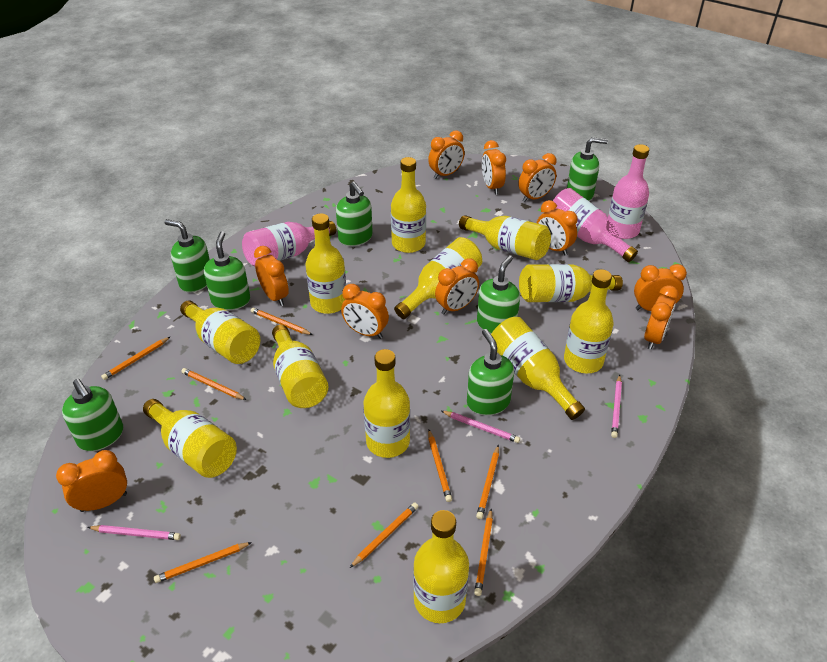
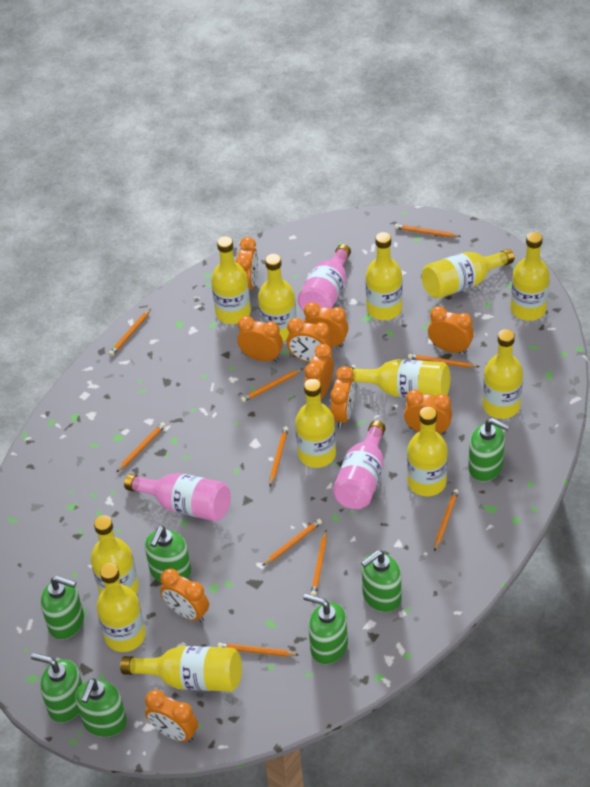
orange pencil: 8 -> 10
pink pencil: 3 -> 0

